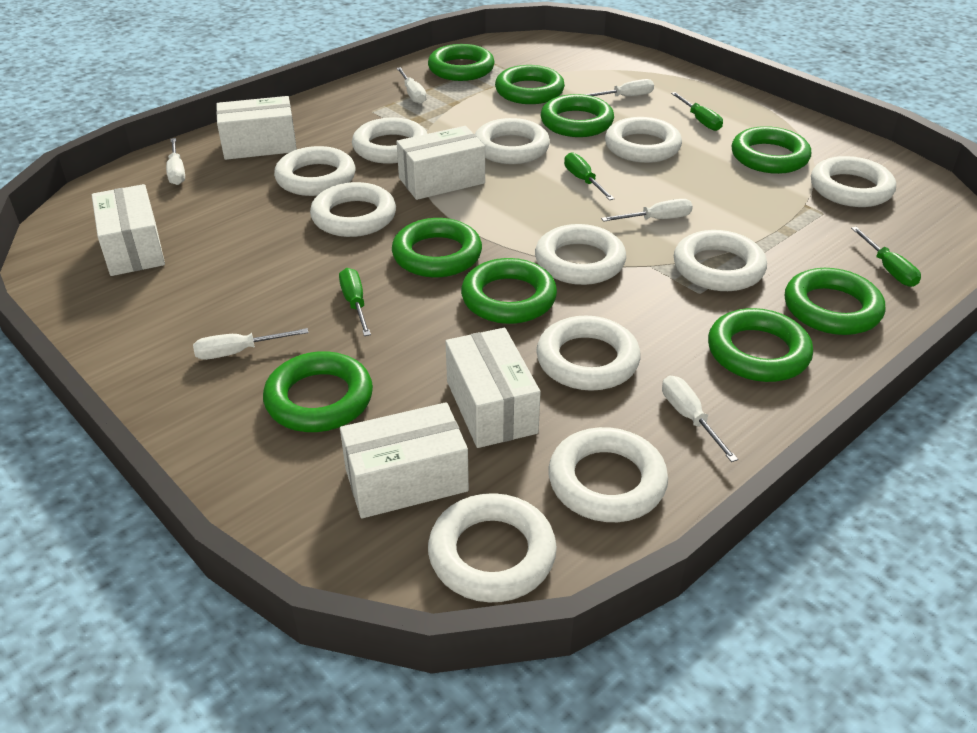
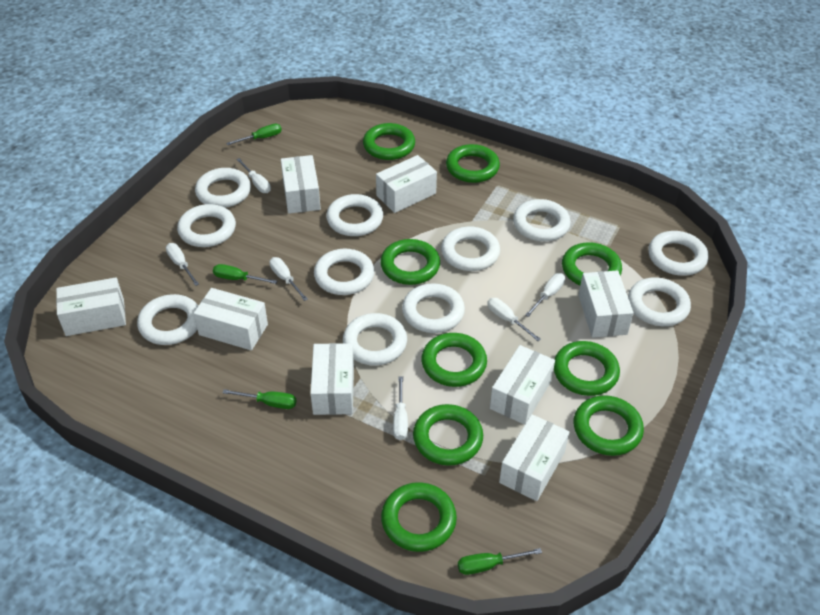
white box: 5 -> 8

